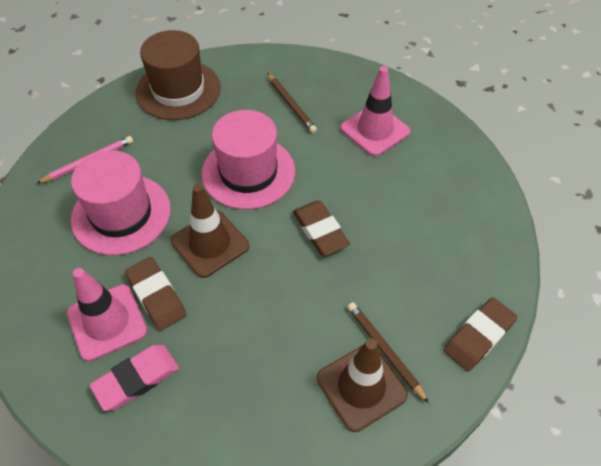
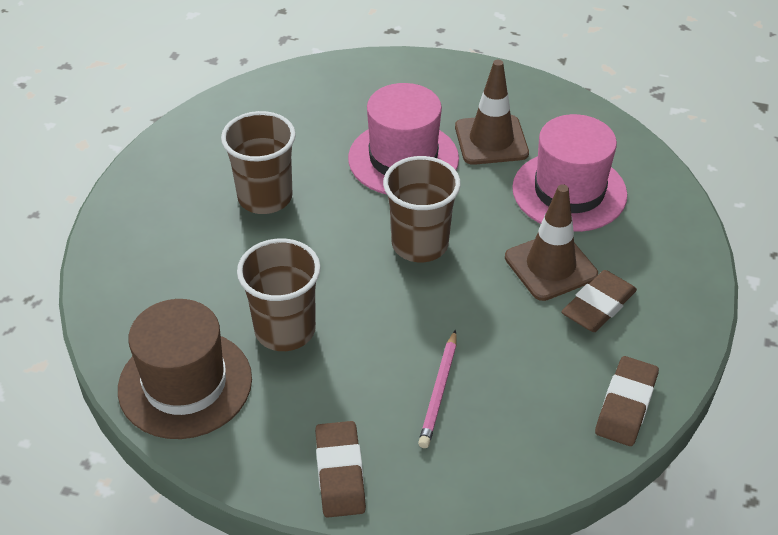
brown cup: 0 -> 3
brown pencil: 2 -> 0
pink eraser: 1 -> 0
pink traffic cone: 2 -> 0

